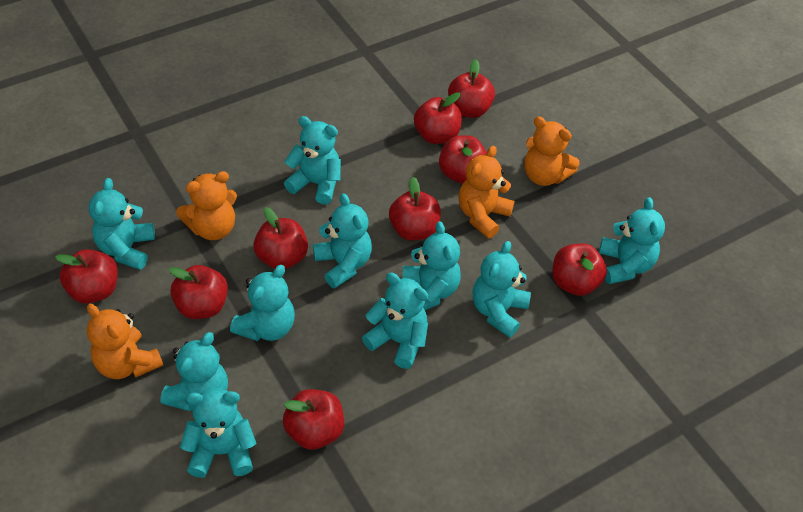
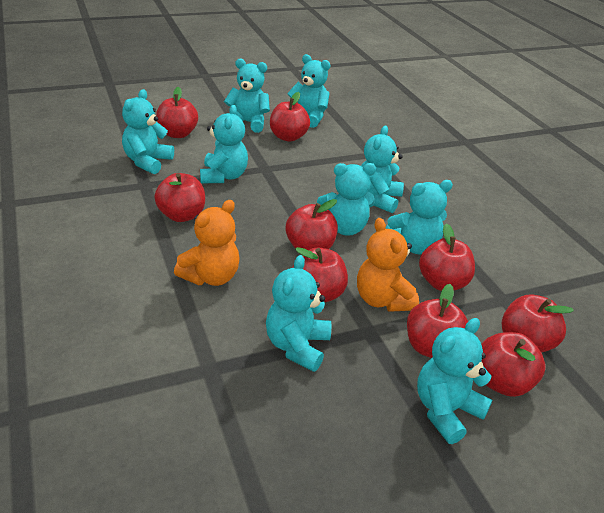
orange teddy bear: 4 -> 2
turquoise teddy bear: 10 -> 9

